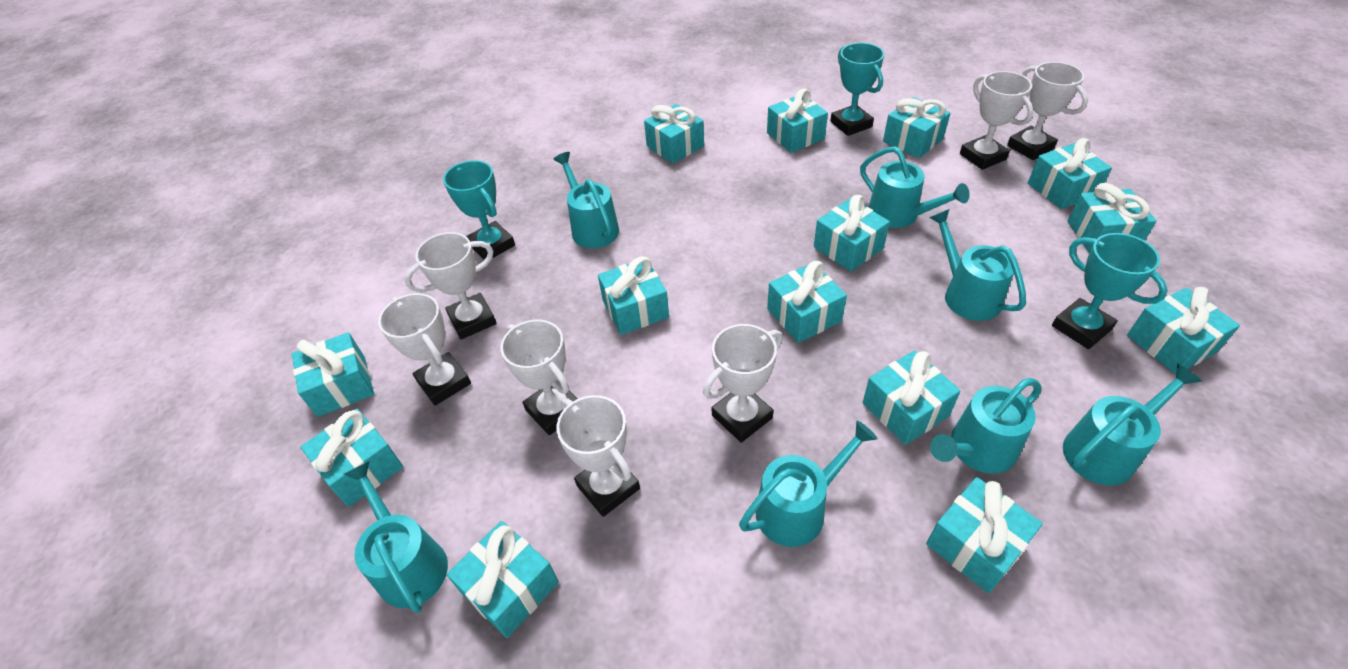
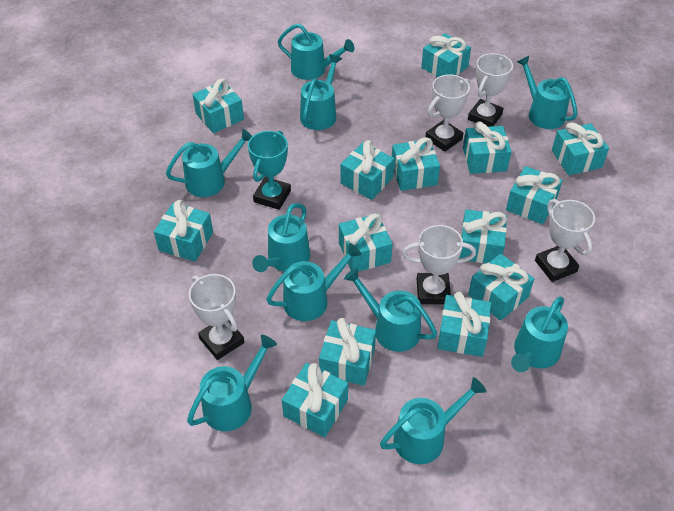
turquoise trophy: 3 -> 1
turquoise watering can: 7 -> 10
white trophy: 7 -> 5

